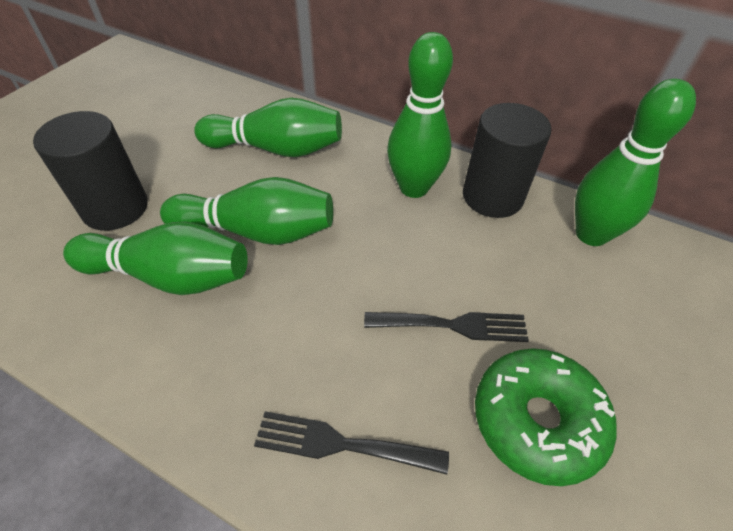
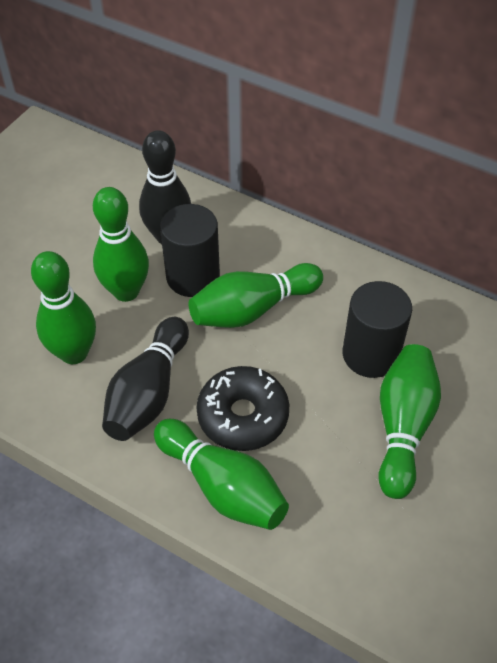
black bowling pin: 0 -> 2
black donut: 0 -> 1
black fork: 2 -> 0
green donut: 1 -> 0

